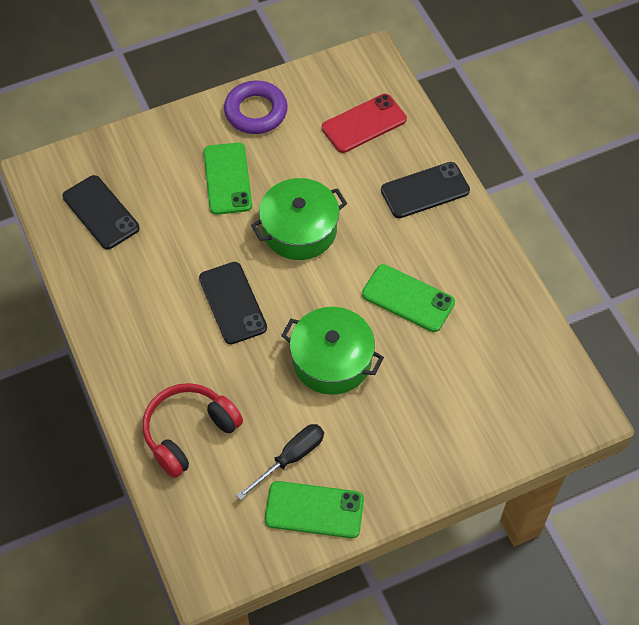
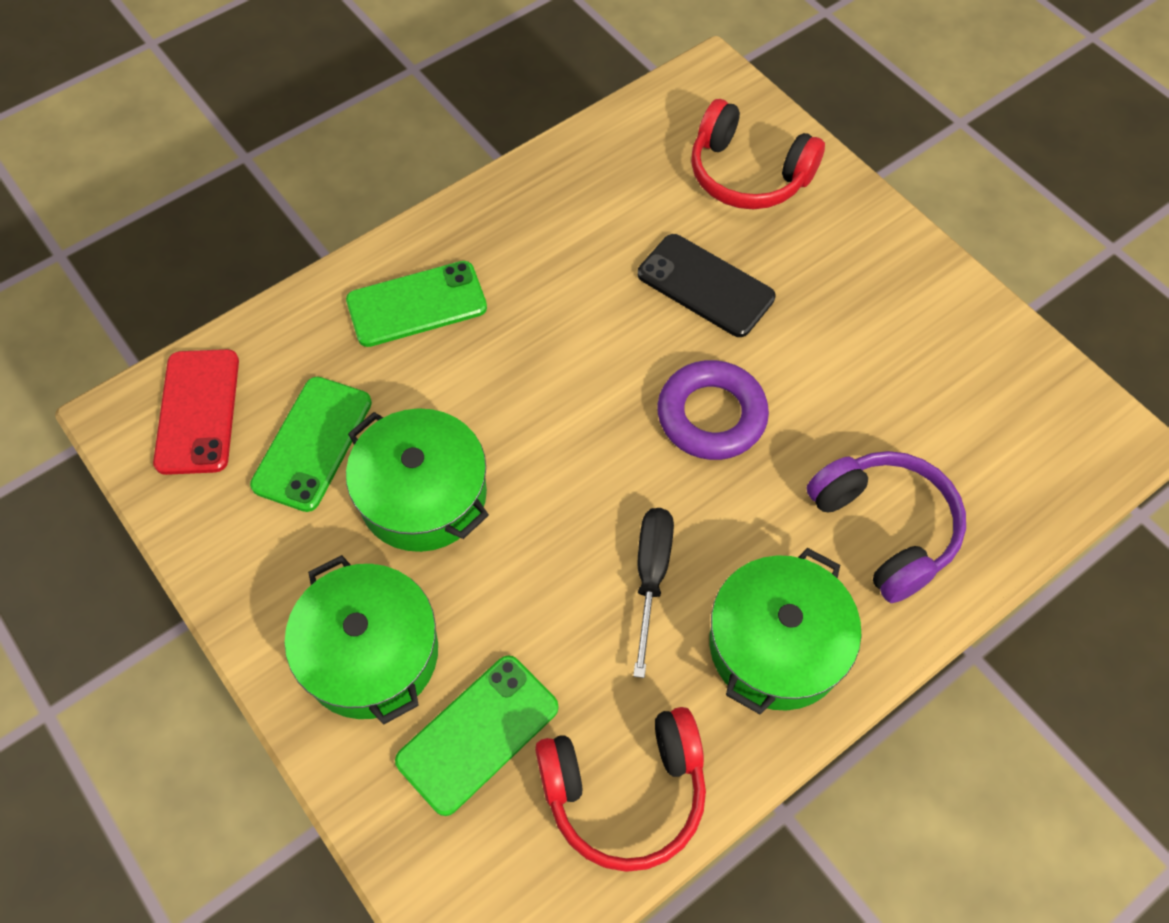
black phone: 3 -> 1
green pot: 2 -> 3
purple headphones: 0 -> 1
red headphones: 1 -> 2

